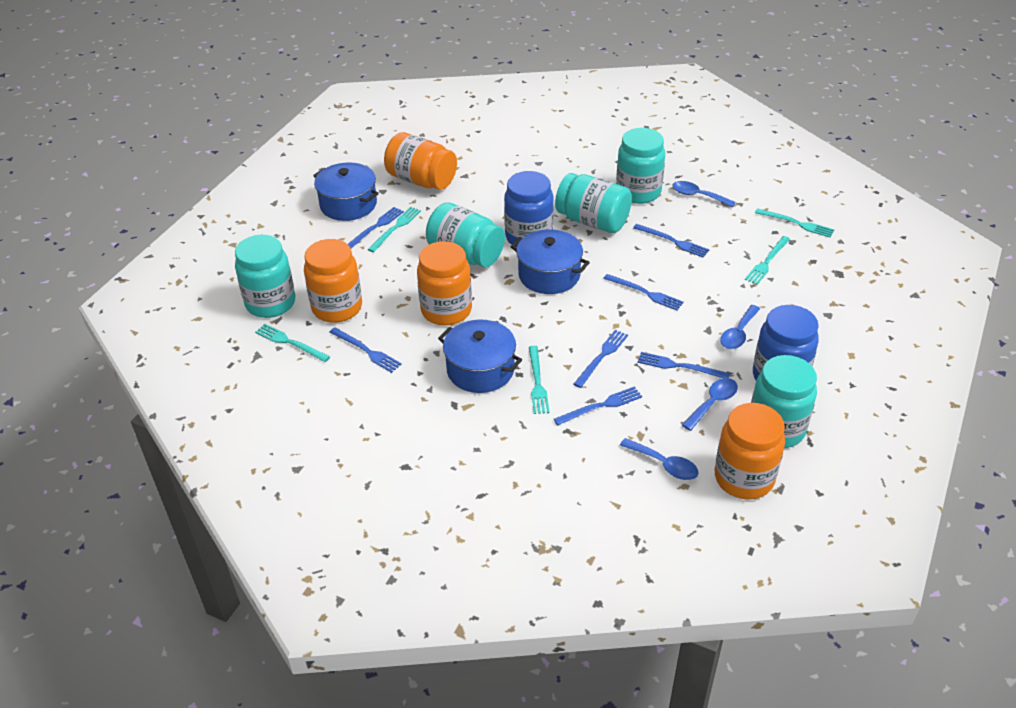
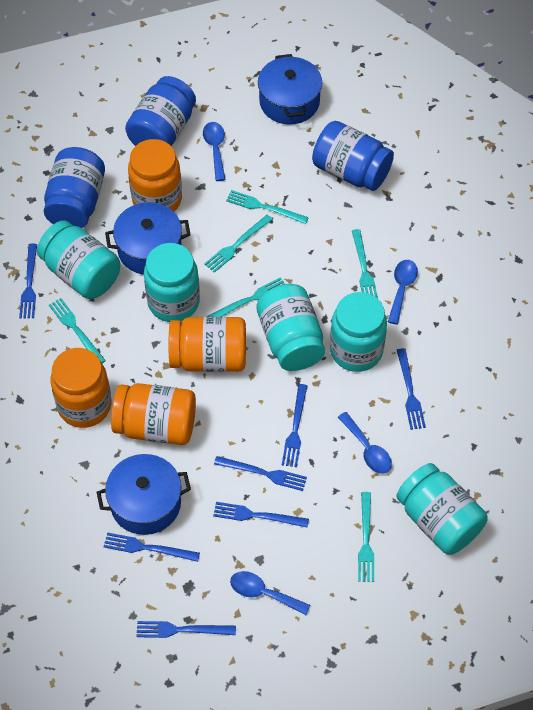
blue jar: 2 -> 3
turquoise fork: 5 -> 6

